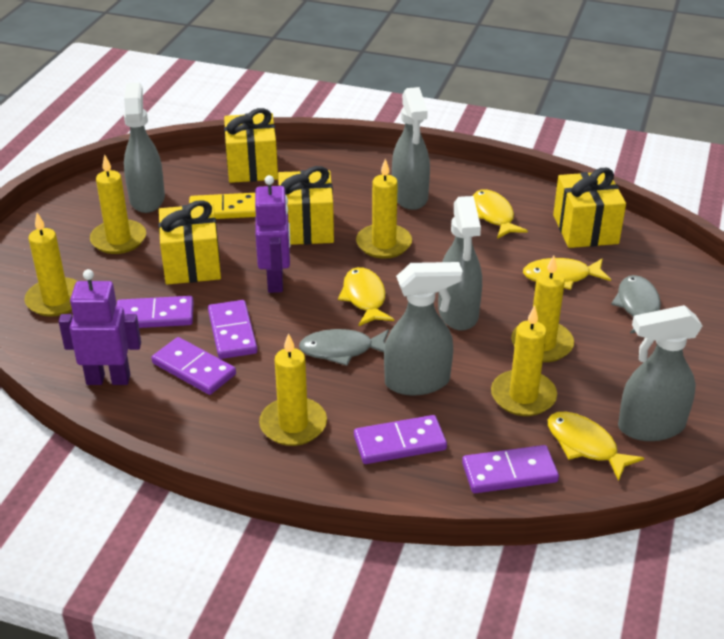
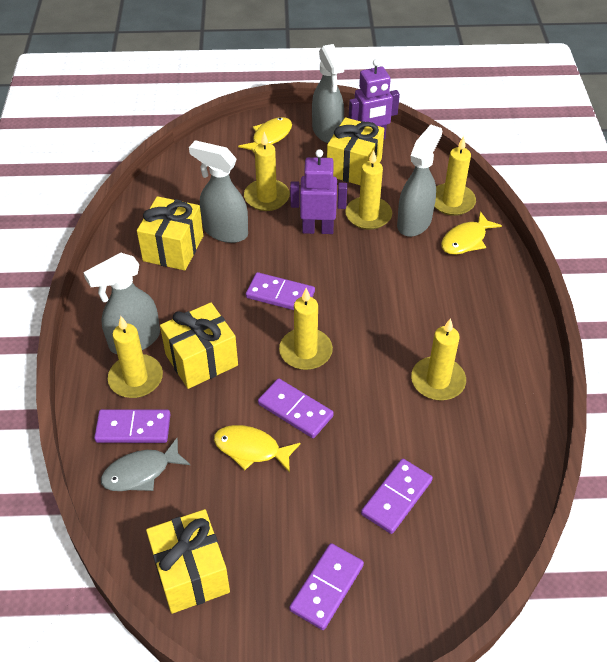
grey fish: 2 -> 1
grey spray bottle: 5 -> 4
yellow domino: 1 -> 0
yellow fish: 4 -> 3

